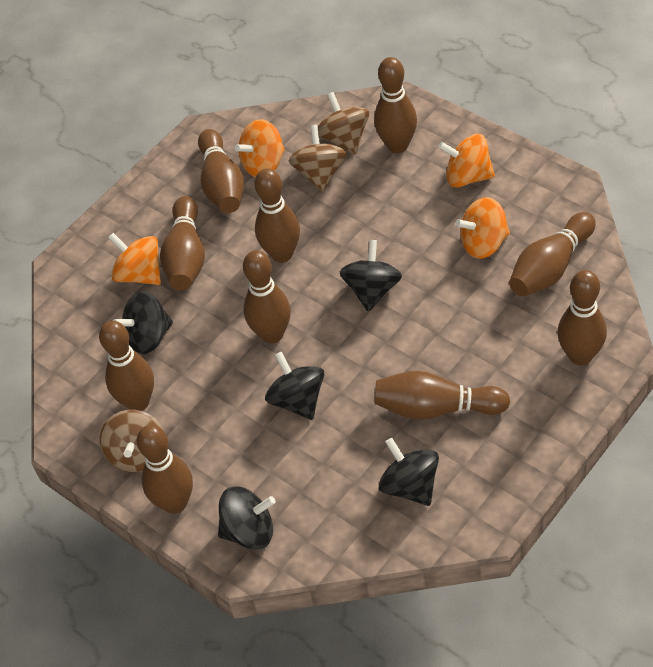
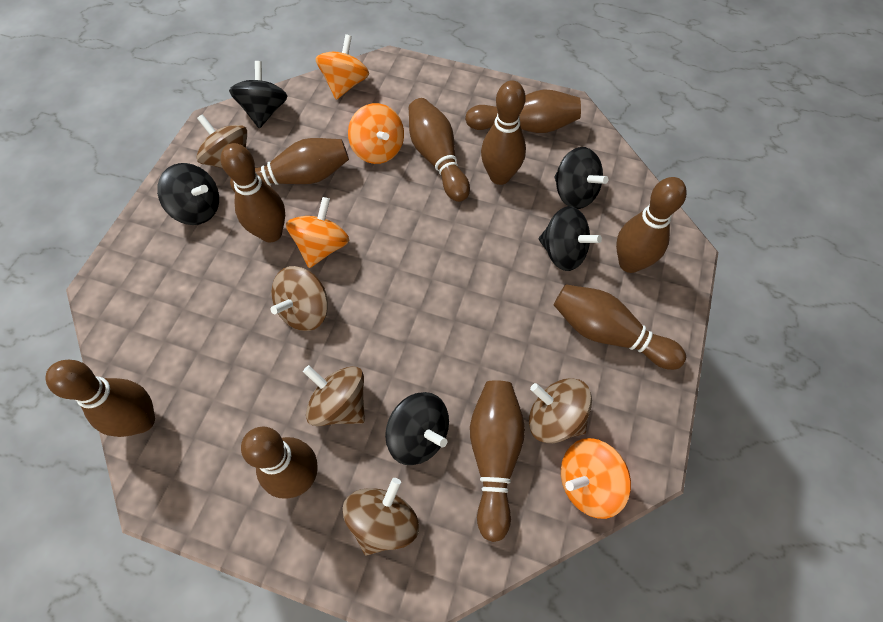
brown spinning top: 3 -> 5

